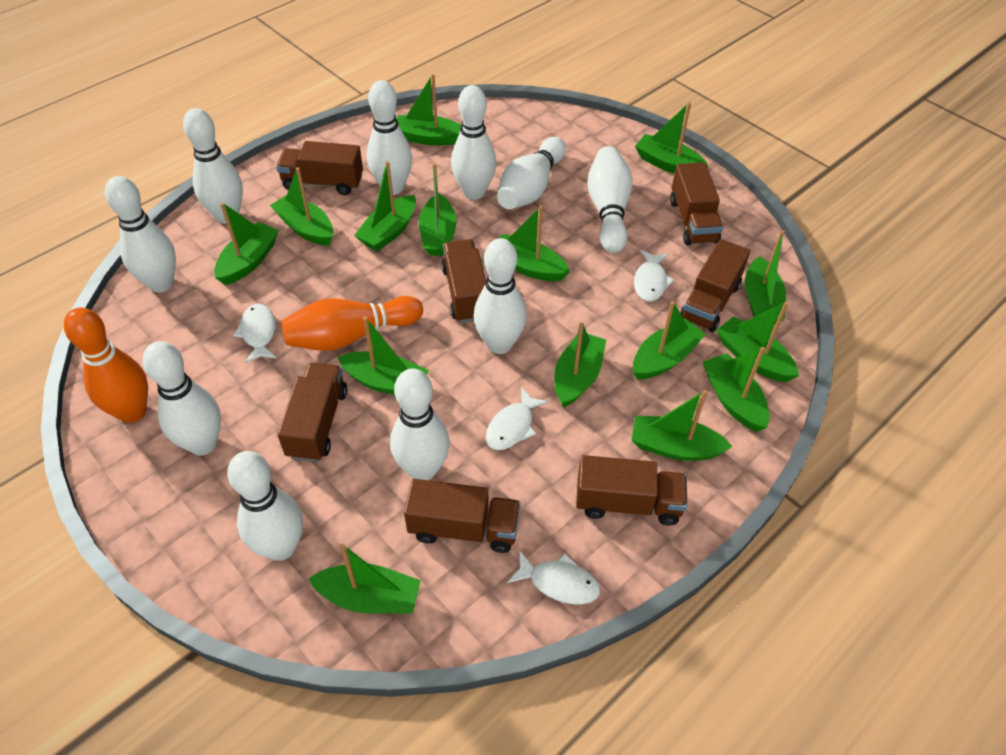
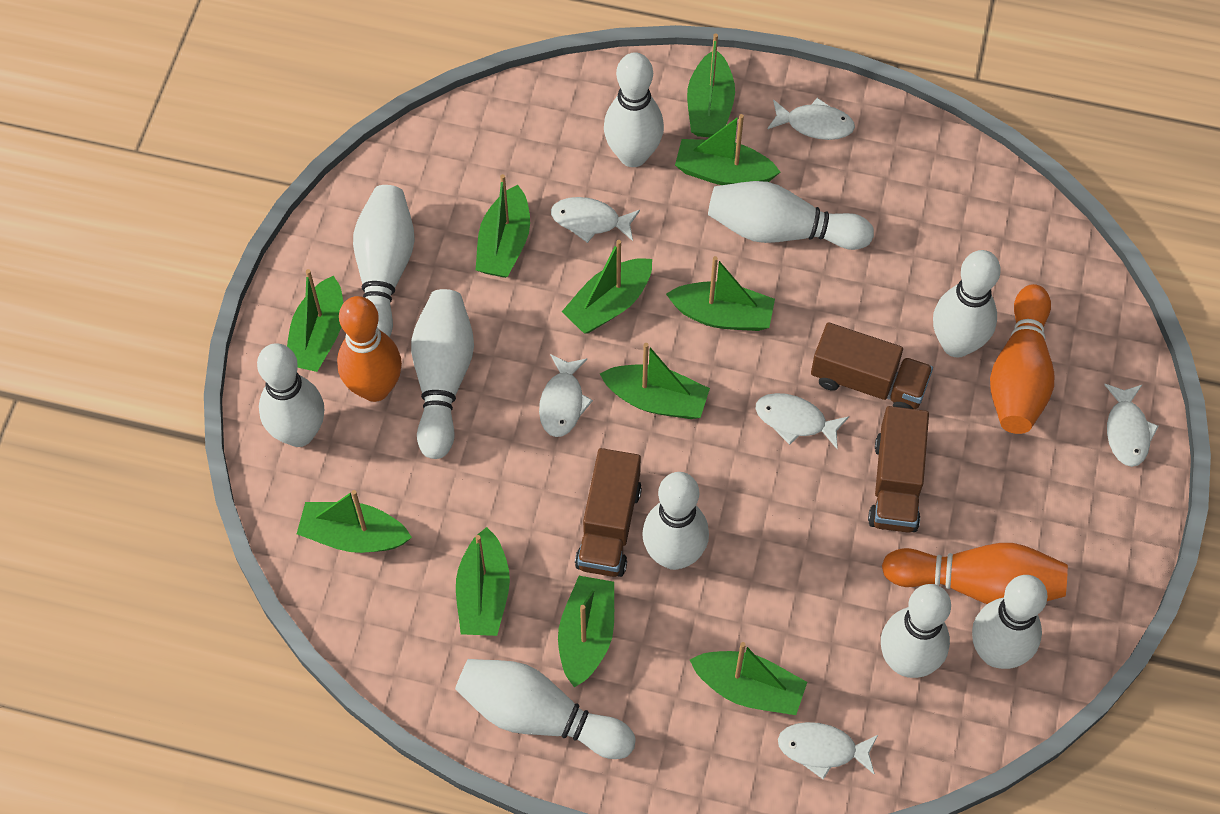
brown truck: 7 -> 3
green boat: 15 -> 11
orange bowling pin: 2 -> 3
white fish: 4 -> 6

